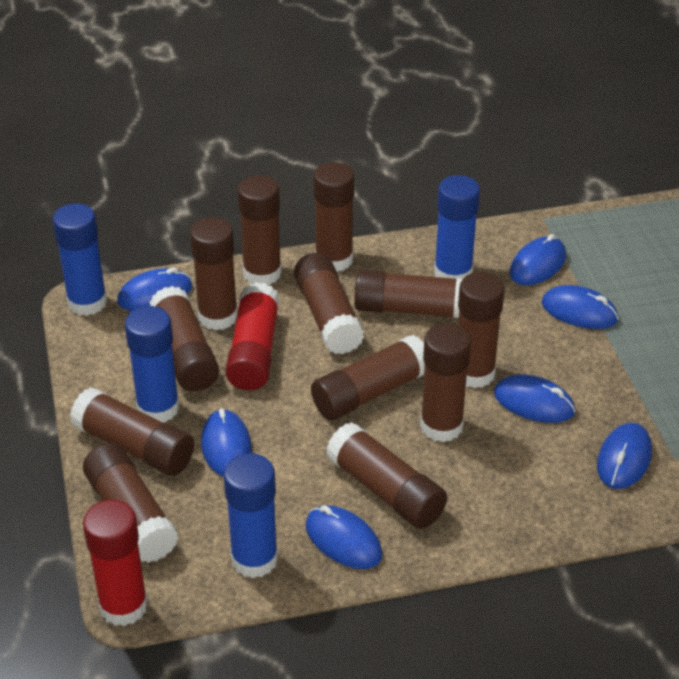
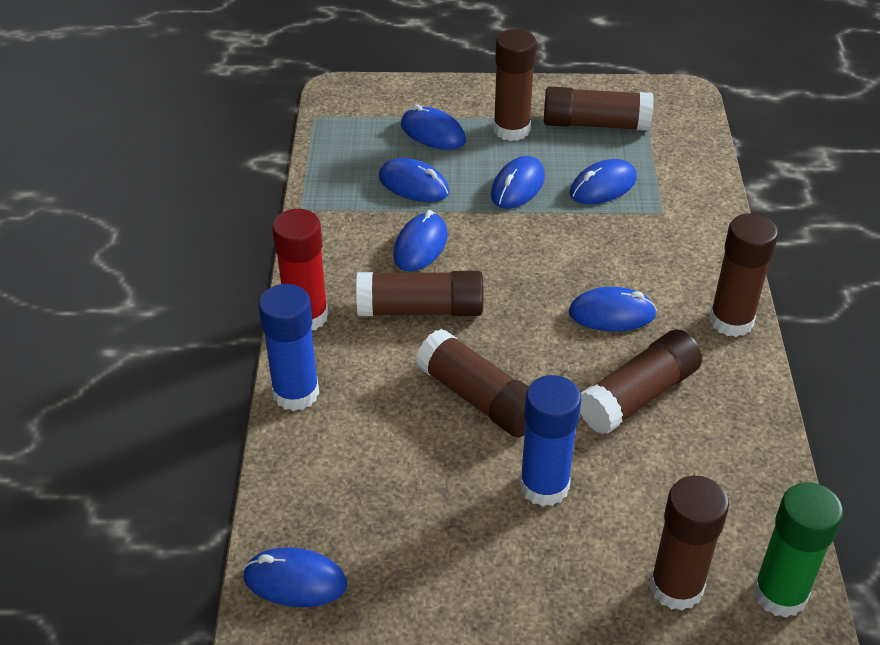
blue glue stick: 4 -> 2
brown glue stick: 12 -> 7
green glue stick: 0 -> 1
red glue stick: 2 -> 1

